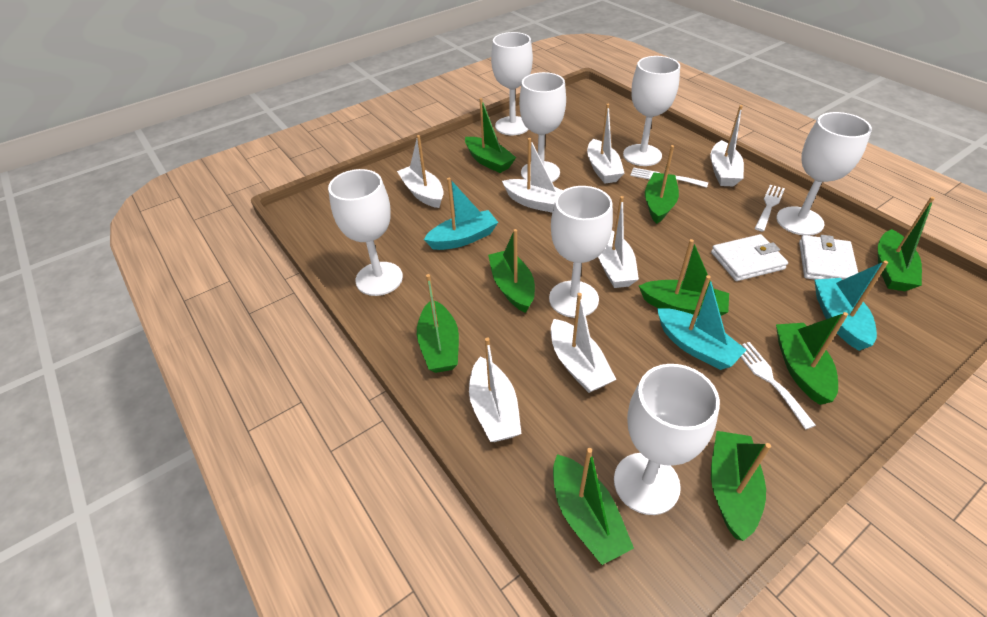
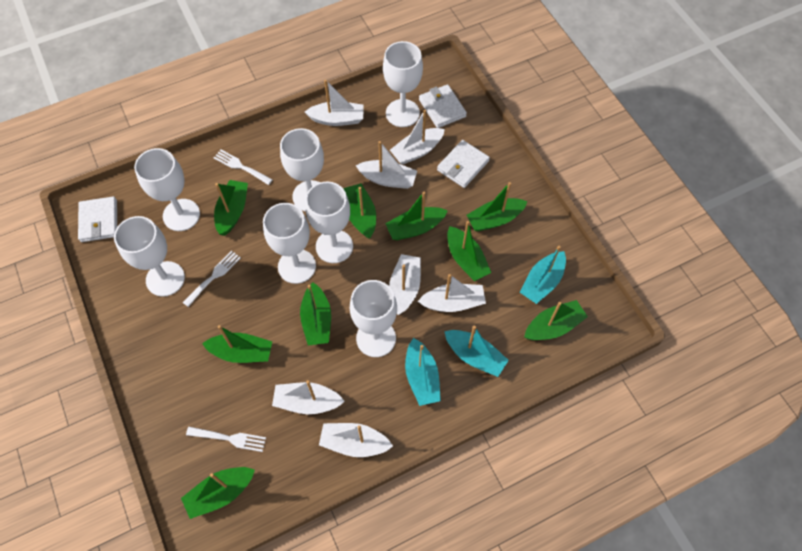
white wallet: 2 -> 3

